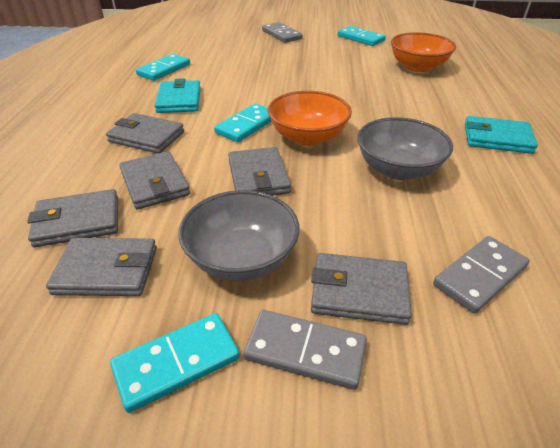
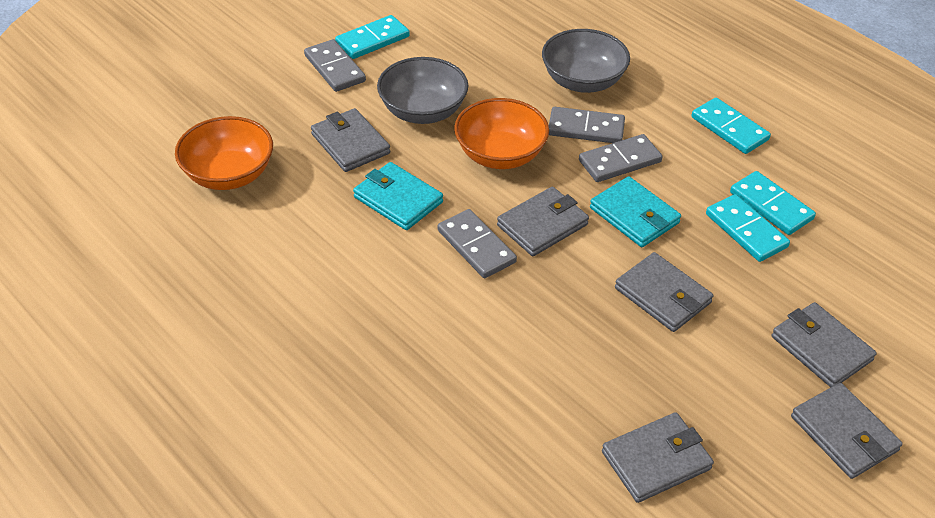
grey domino: 3 -> 4

